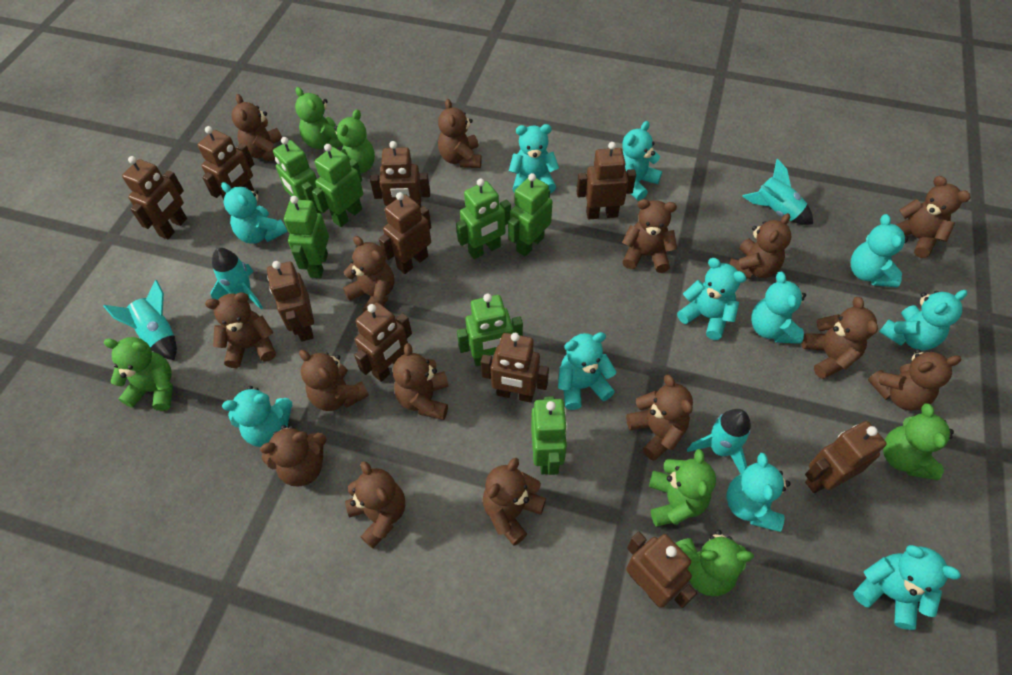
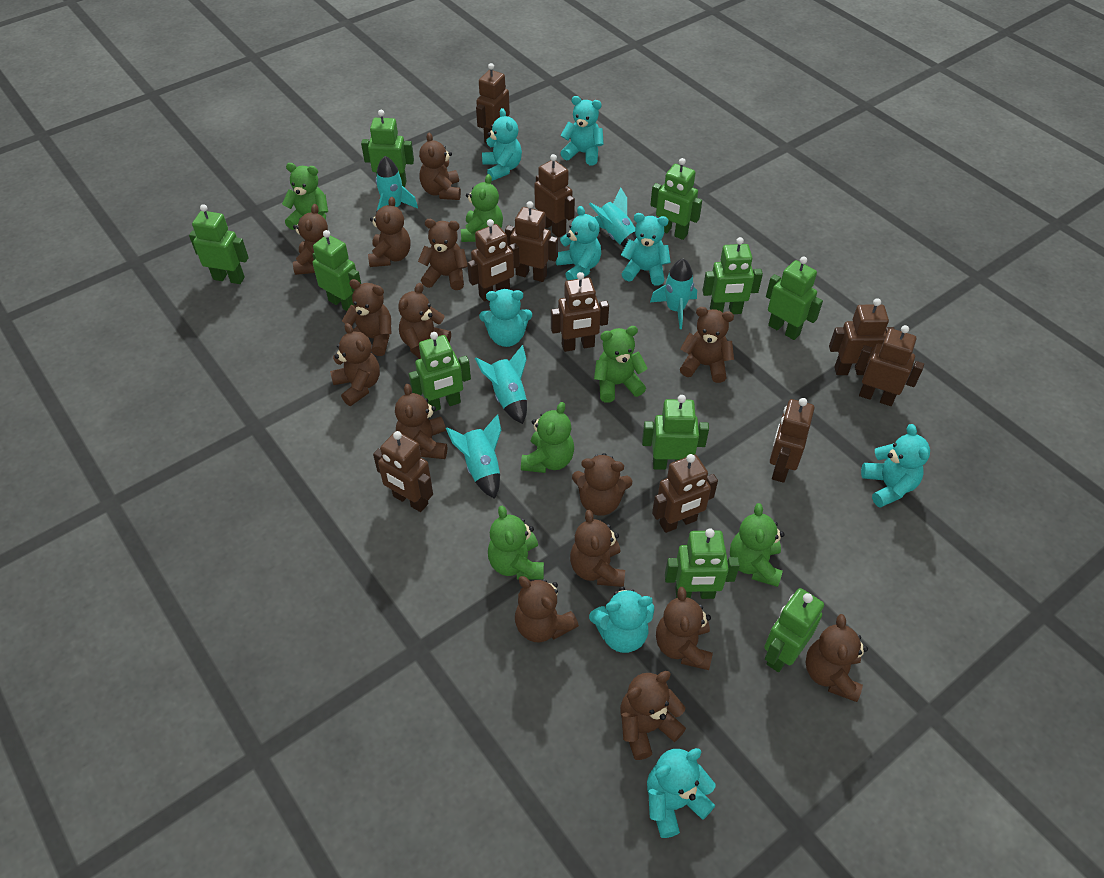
green robot: 7 -> 10
turquoise rocket: 4 -> 5
turquoise teddy bear: 11 -> 8

